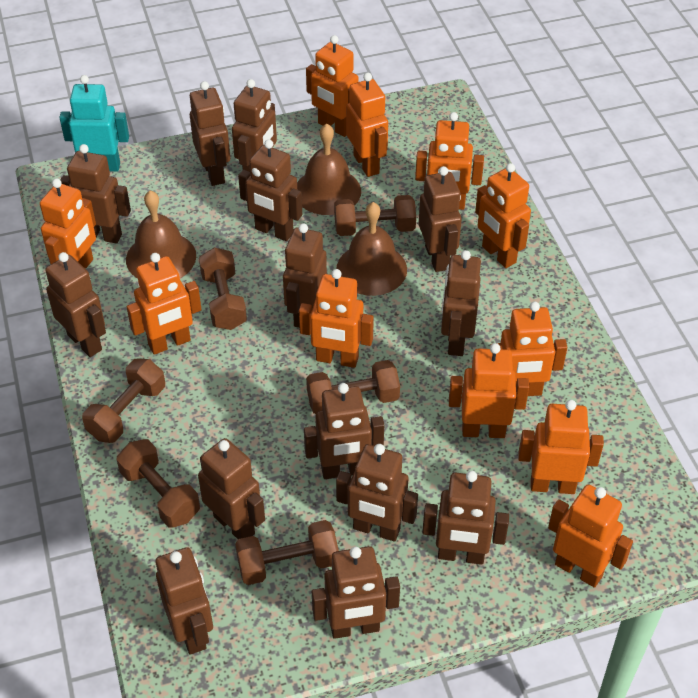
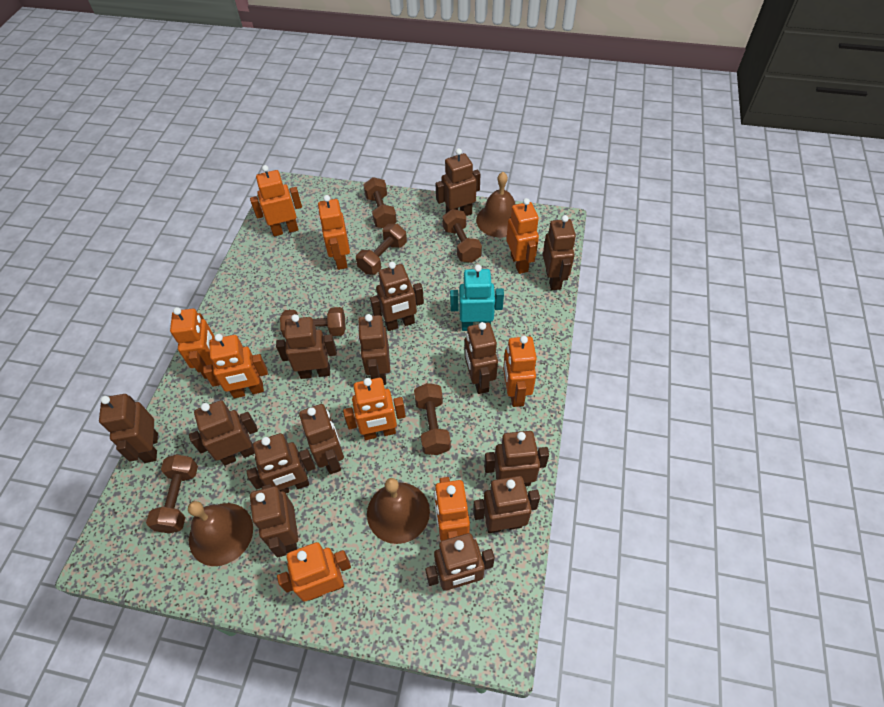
orange robot: 11 -> 9

